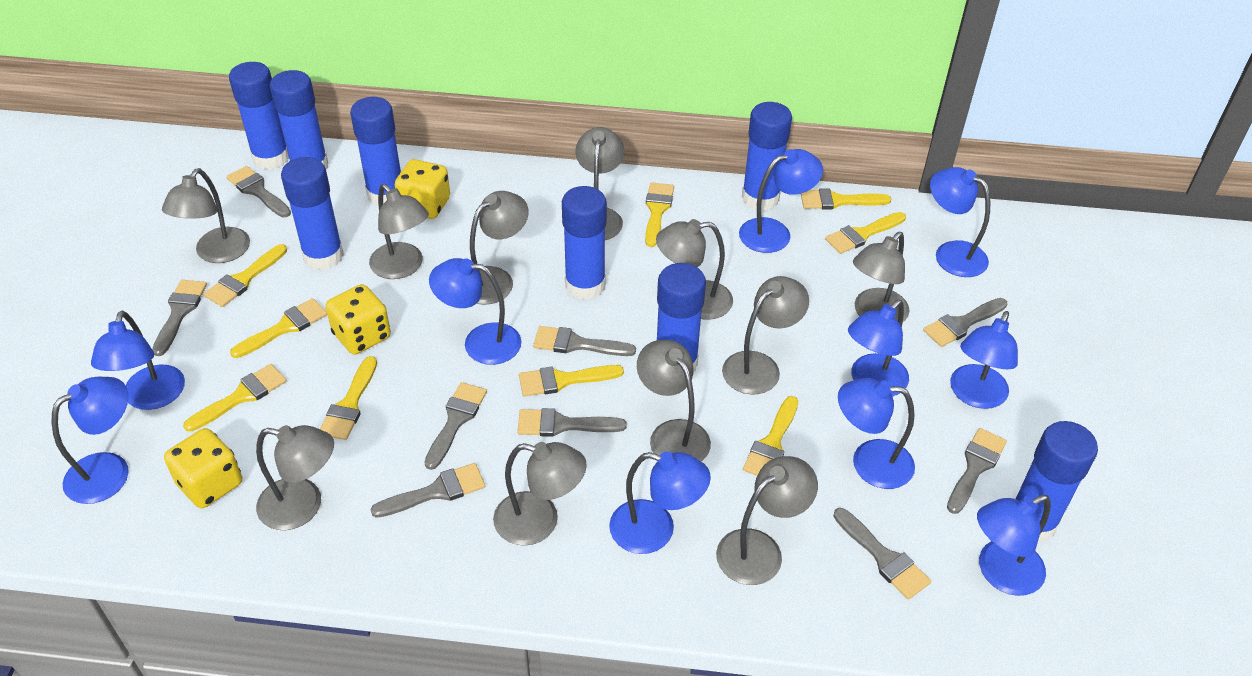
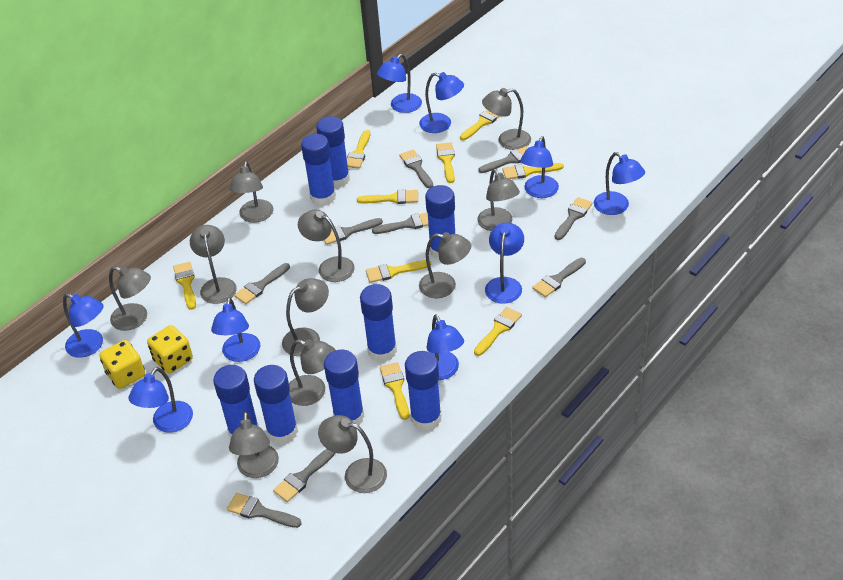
blue lamp: 10 -> 9
yellow dice: 3 -> 2

